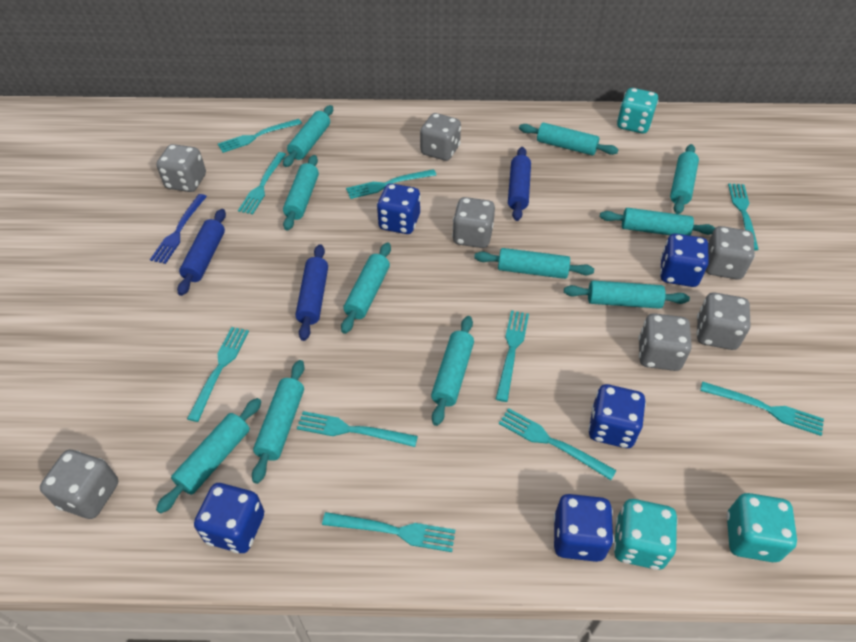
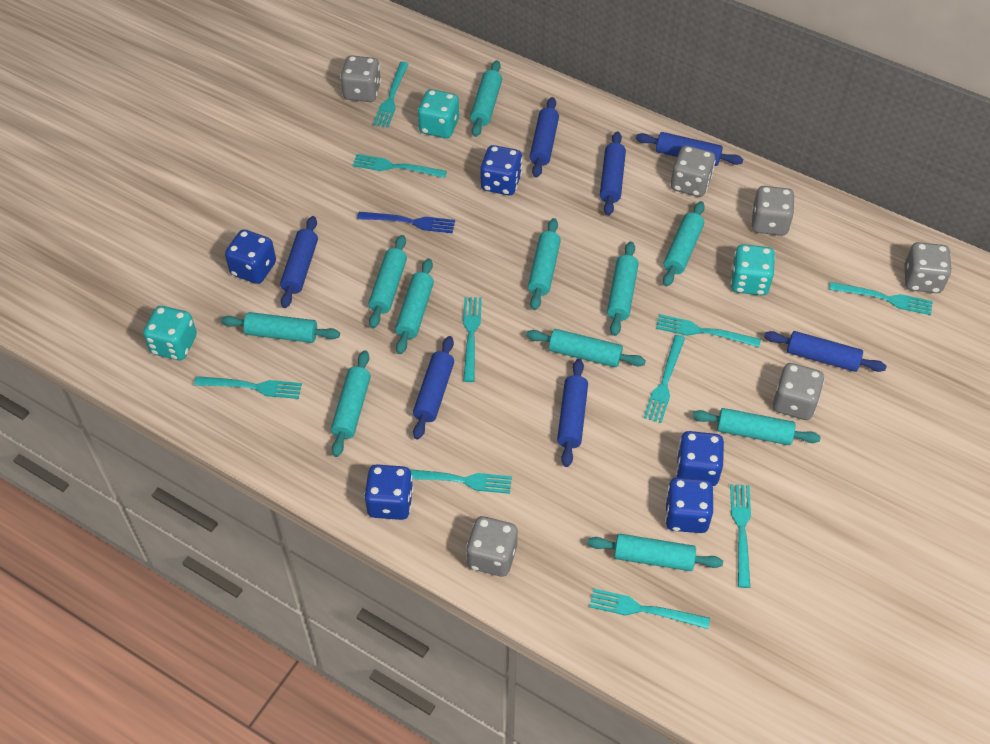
blue rolling pin: 3 -> 7
grey dice: 7 -> 6

